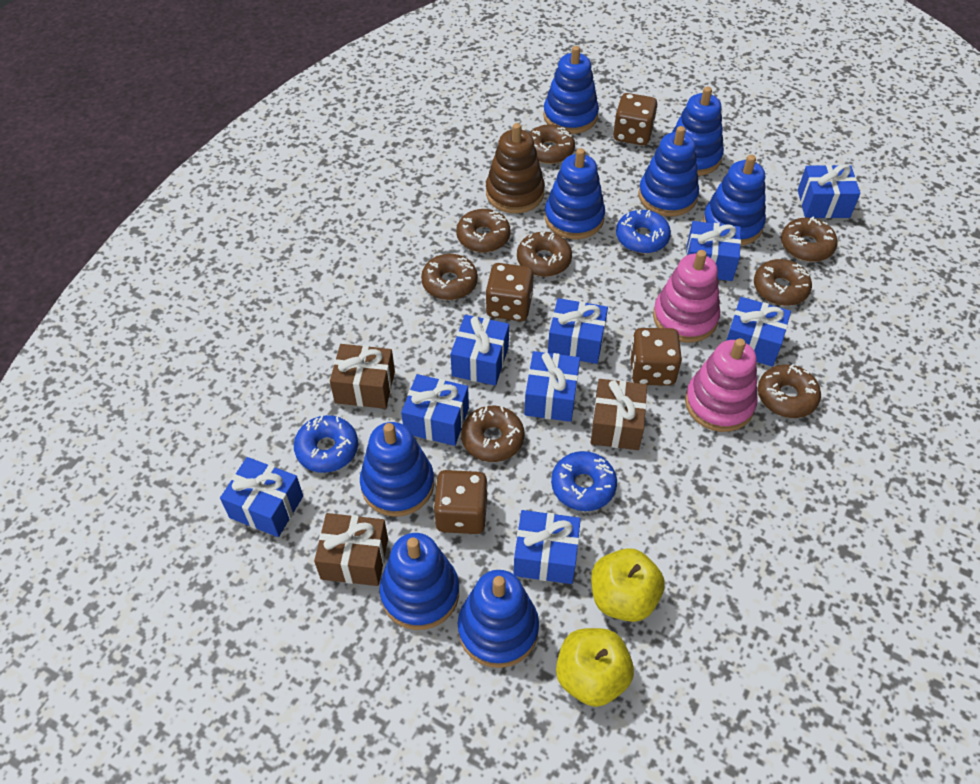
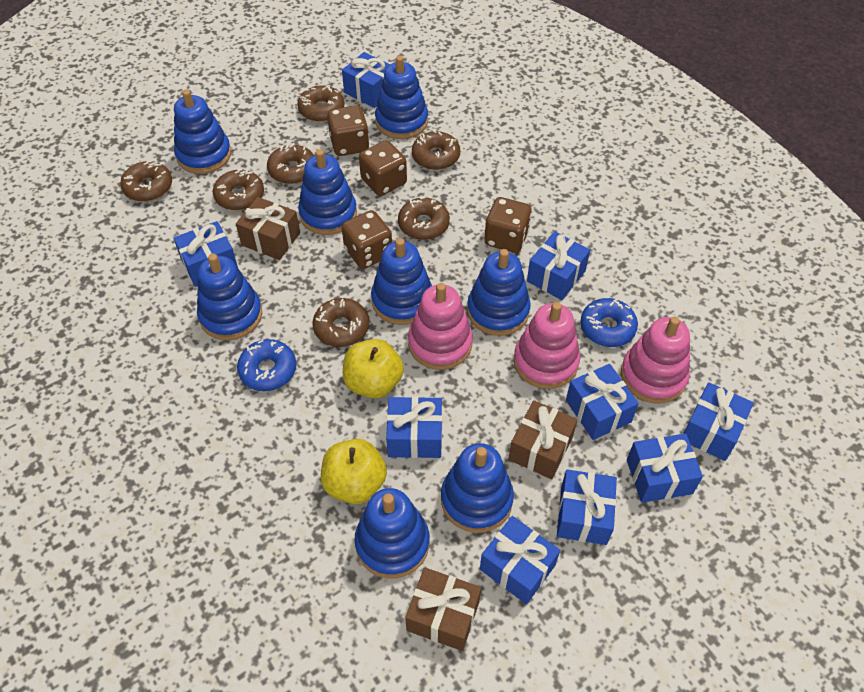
blue donut: 3 -> 2
brown donut: 8 -> 7
brown stacking toy: 1 -> 0
pink stacking toy: 2 -> 3

